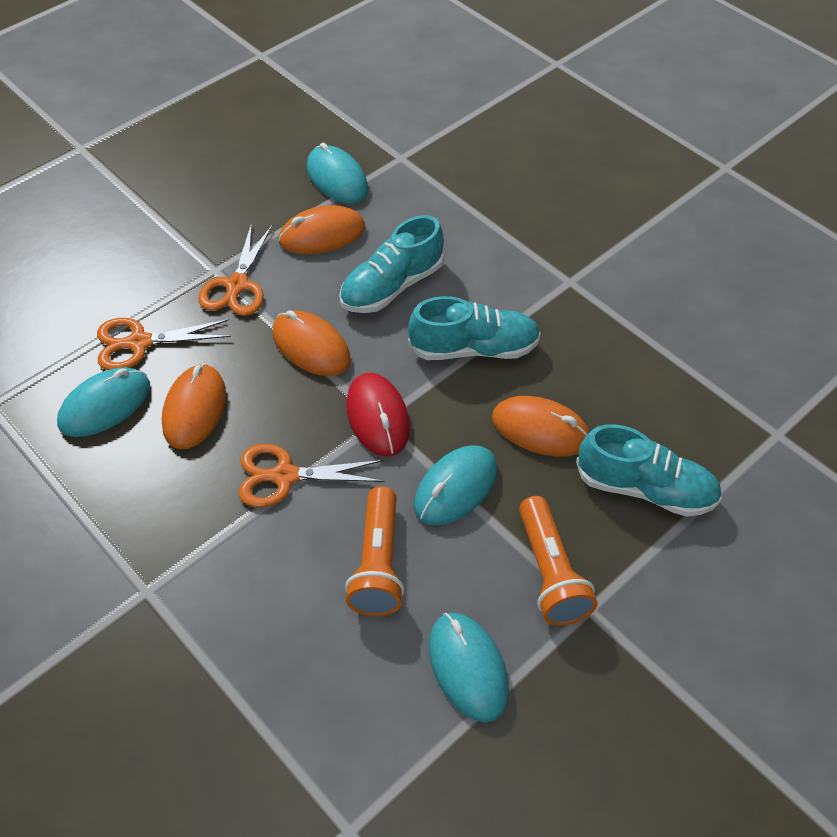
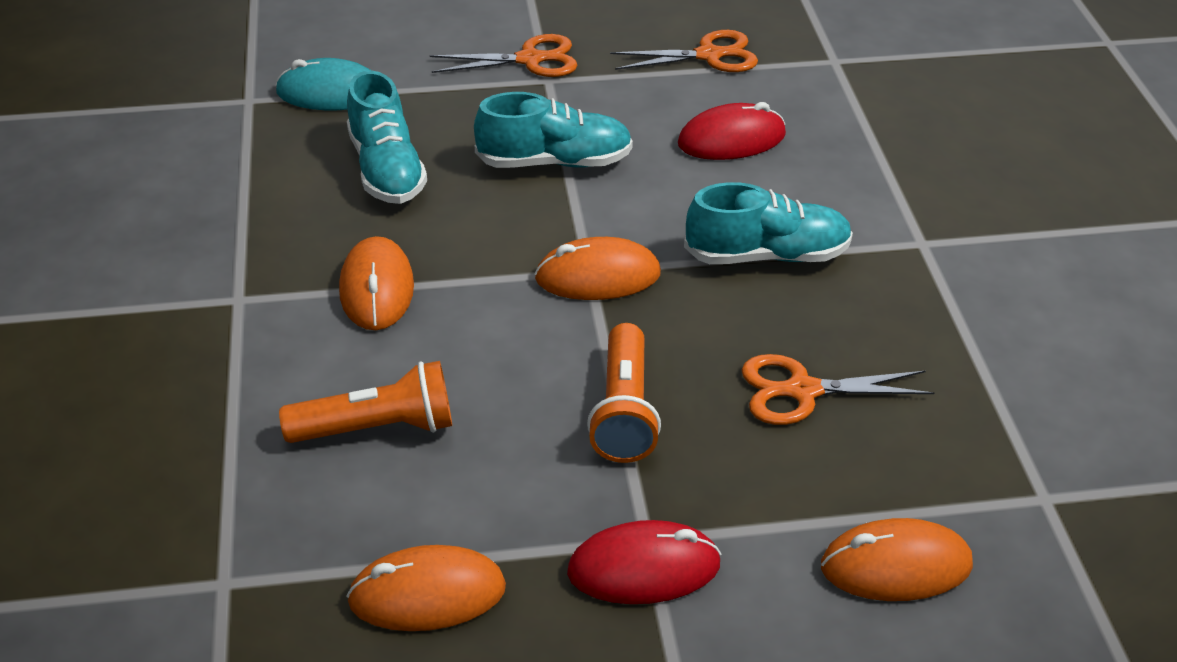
red mouse: 1 -> 2
turquoise mouse: 4 -> 1

